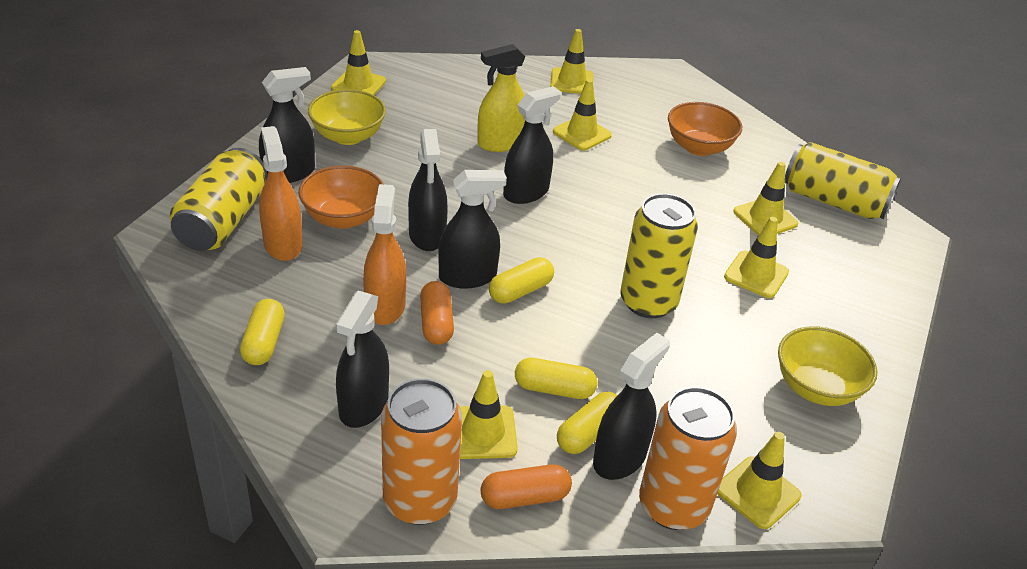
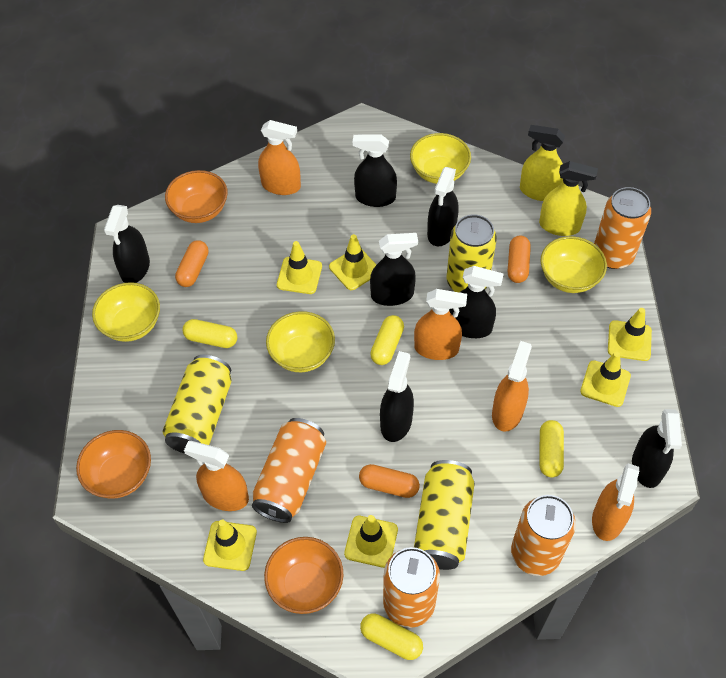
black spray bottle: 6 -> 7
orange bowl: 2 -> 3
orange can: 2 -> 4
orange capsule: 2 -> 3
orange spray bottle: 2 -> 5
yellow bowl: 2 -> 4
yellow spray bottle: 1 -> 2
yellow traffic cone: 7 -> 6

